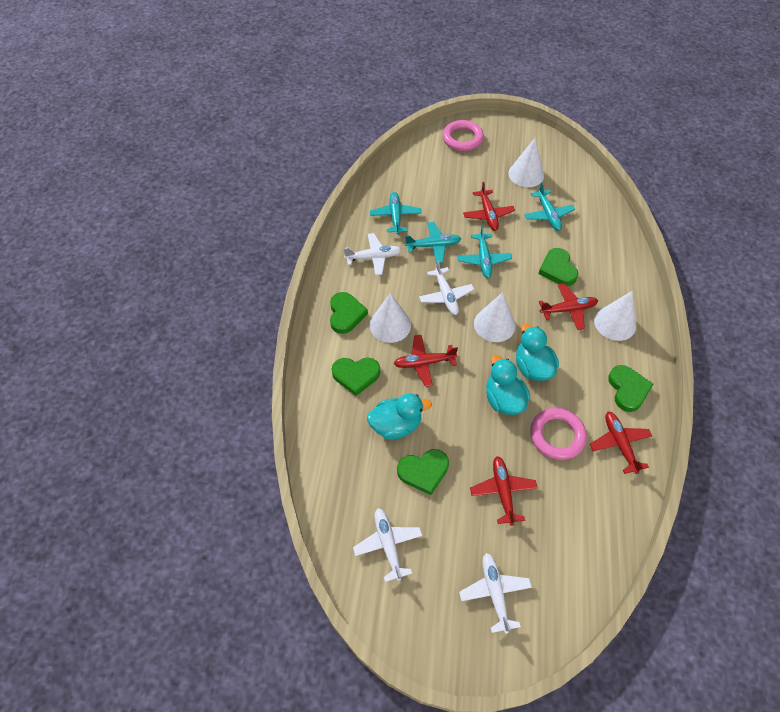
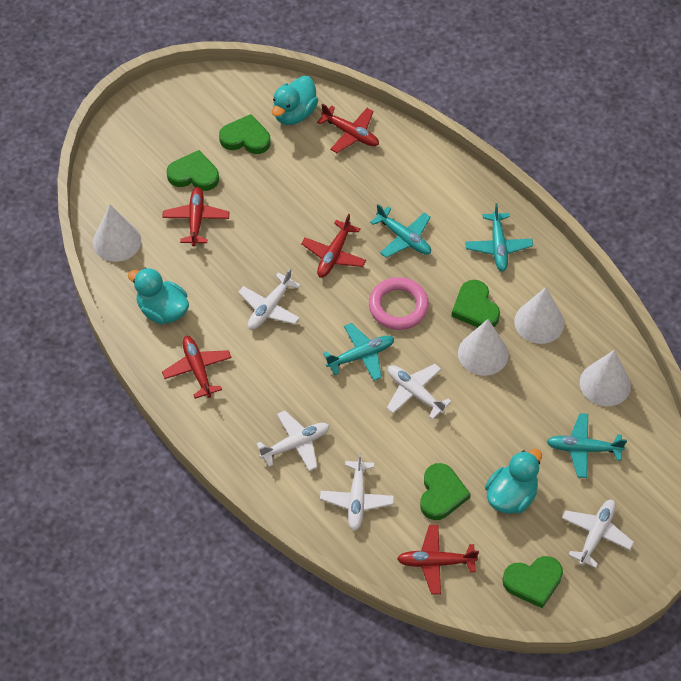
pink ring: 2 -> 1
white plane: 4 -> 5

